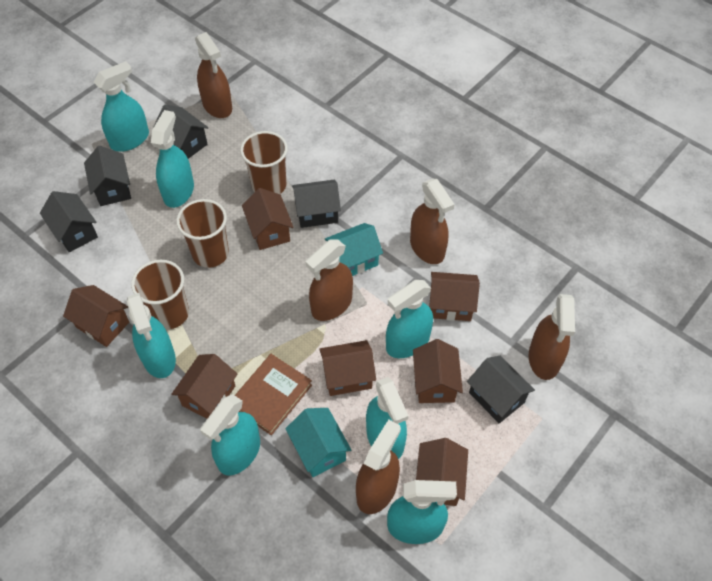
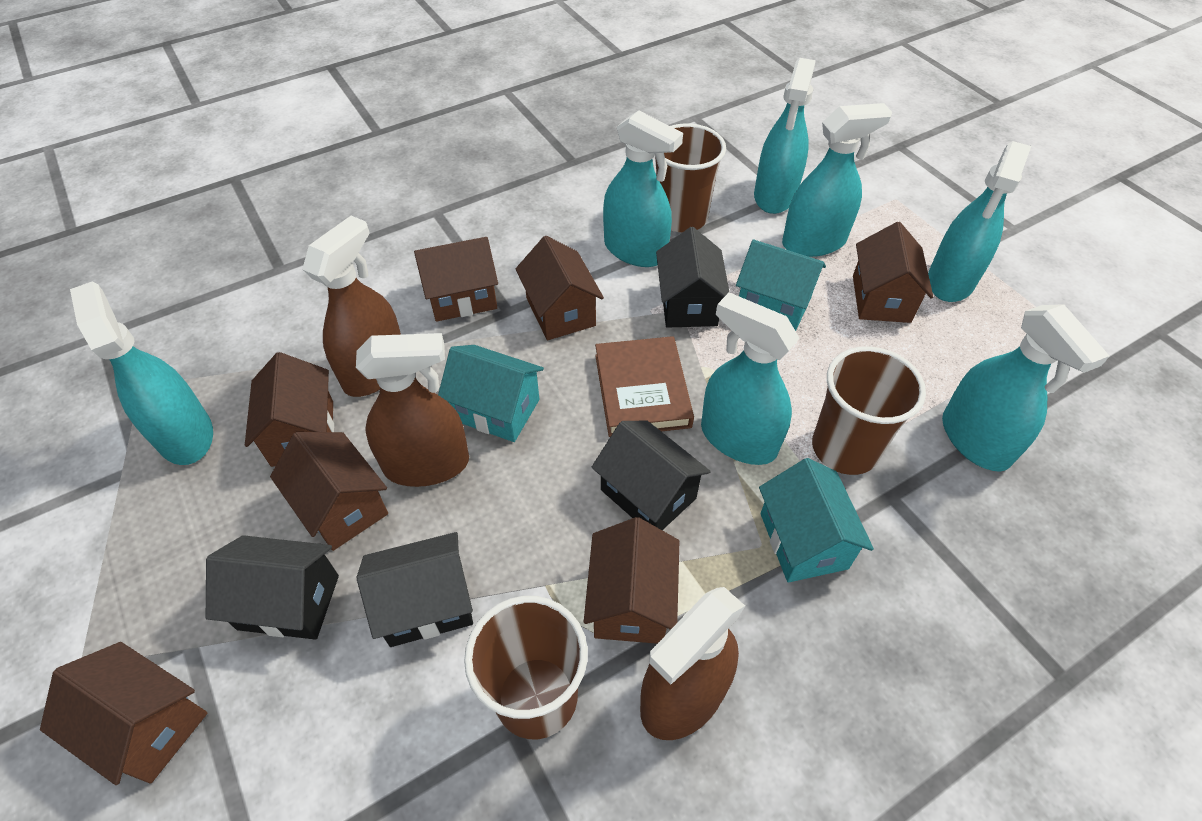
black house: 5 -> 4
brown spray bottle: 5 -> 3
turquoise house: 2 -> 3

